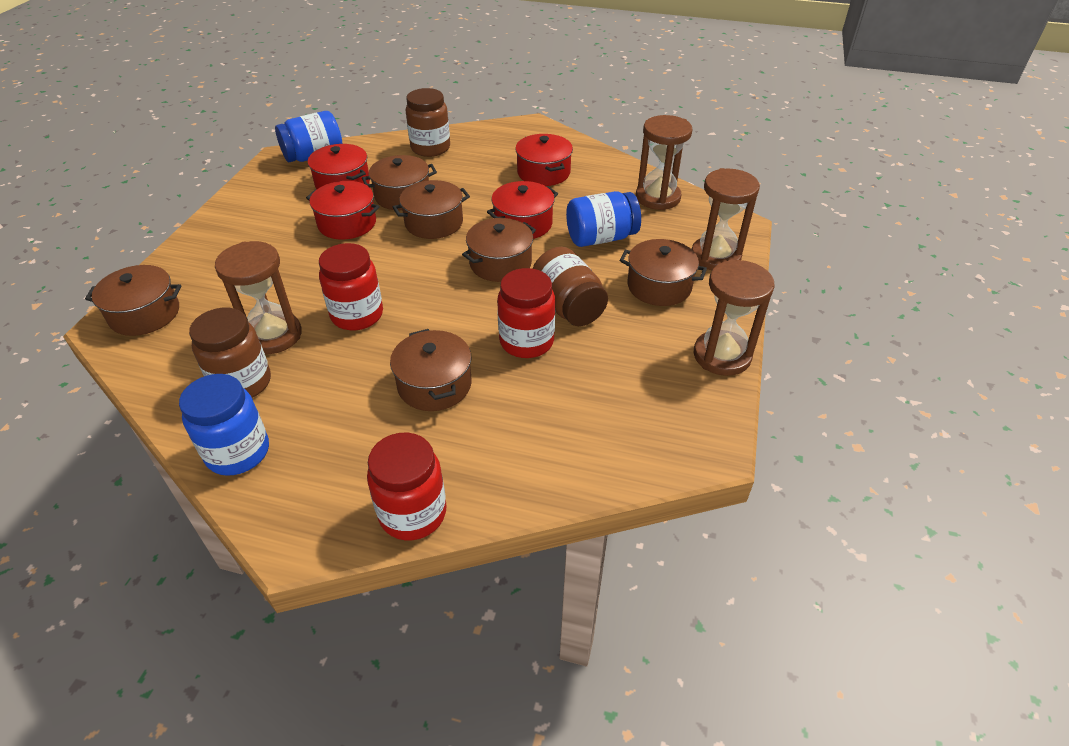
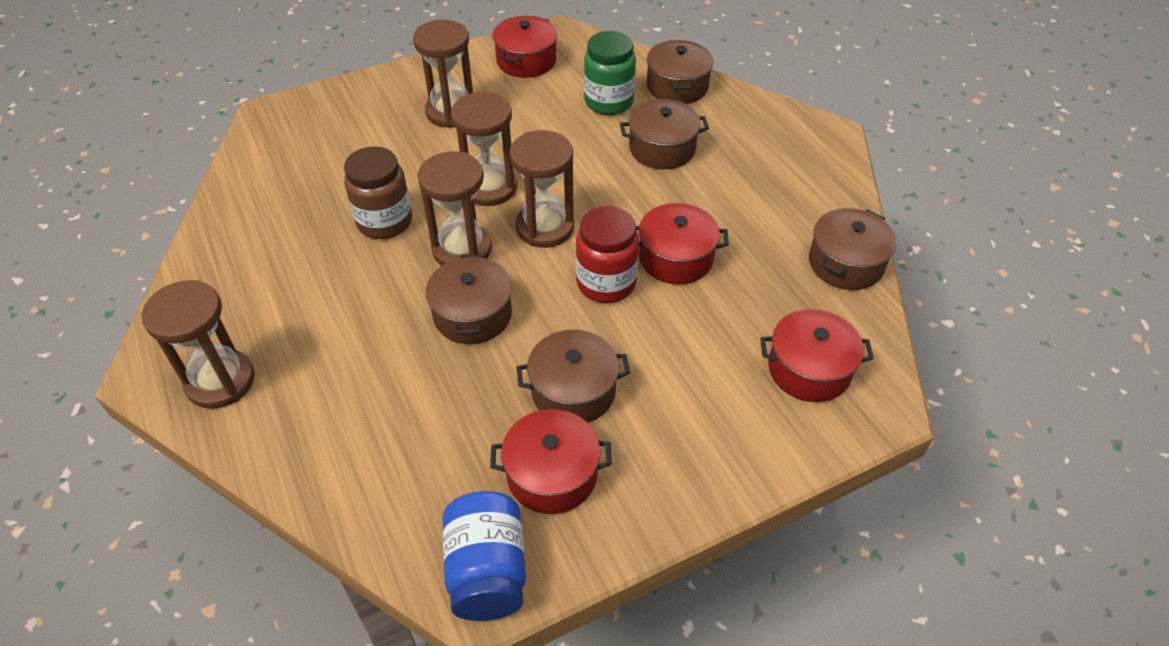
blue jar: 3 -> 1
brown hourglass: 4 -> 5
brown jar: 3 -> 1
brown pot: 6 -> 5
green jar: 0 -> 1
red jar: 3 -> 1

